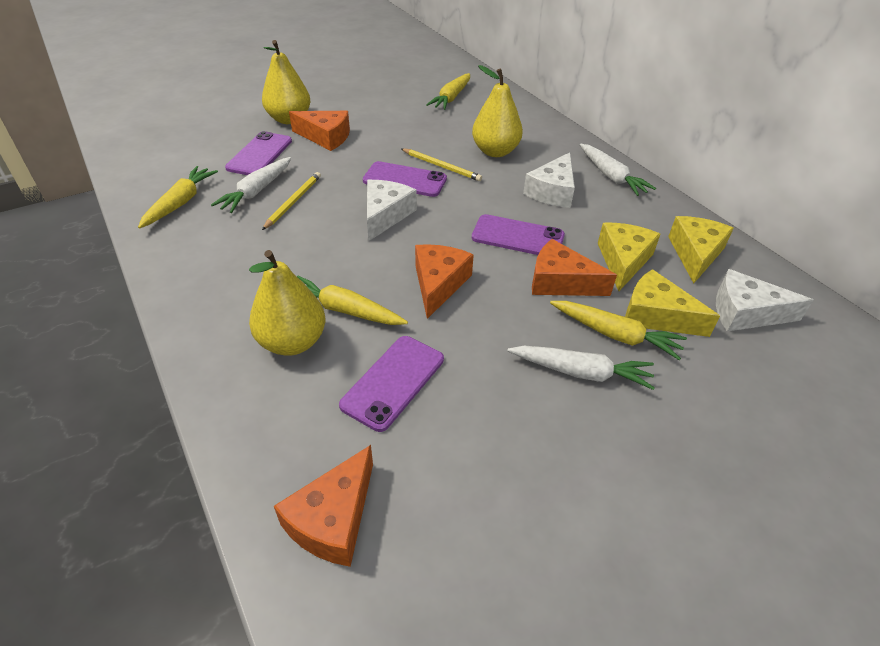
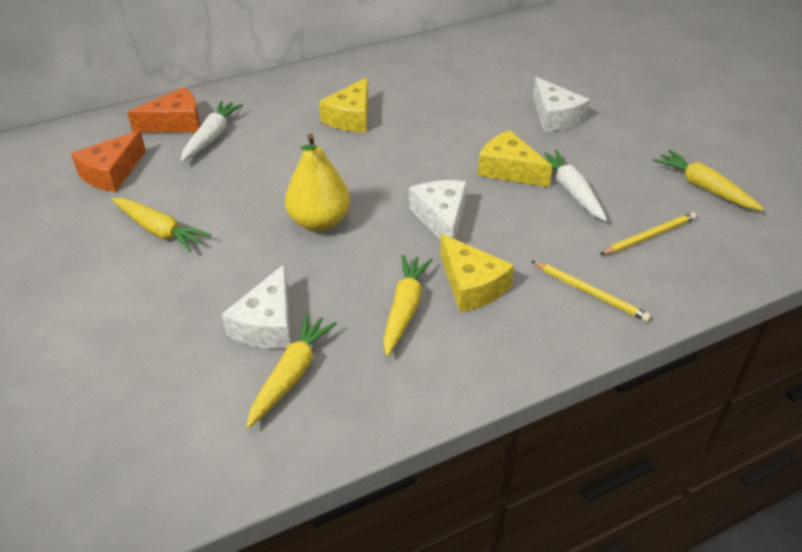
orange cheese: 4 -> 2
purple phone: 4 -> 0
white carrot: 3 -> 2
yellow pear: 3 -> 1

